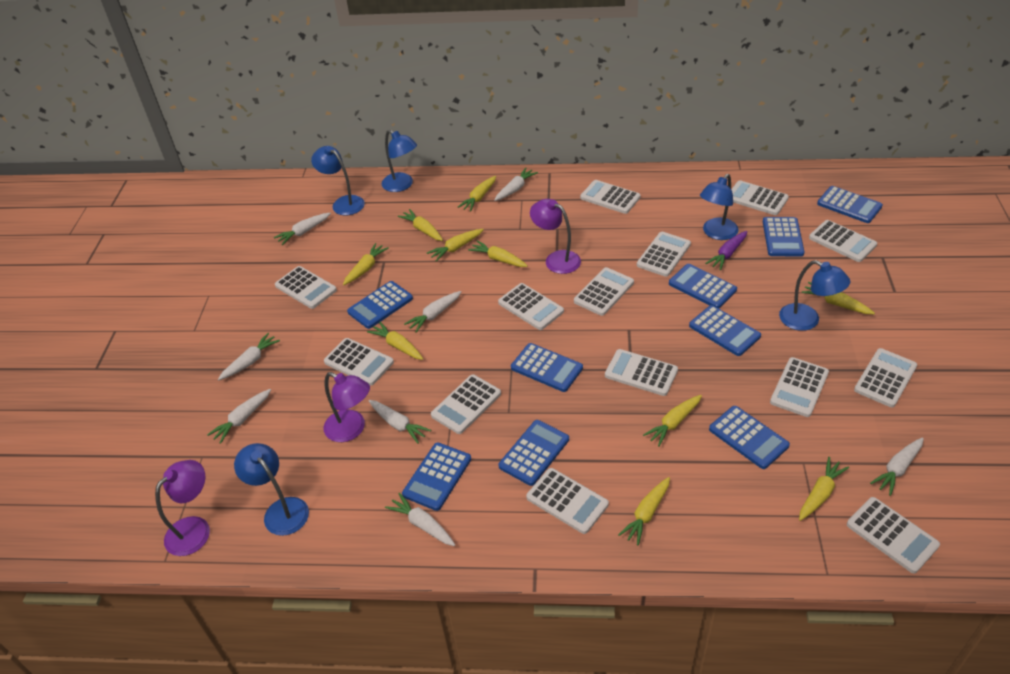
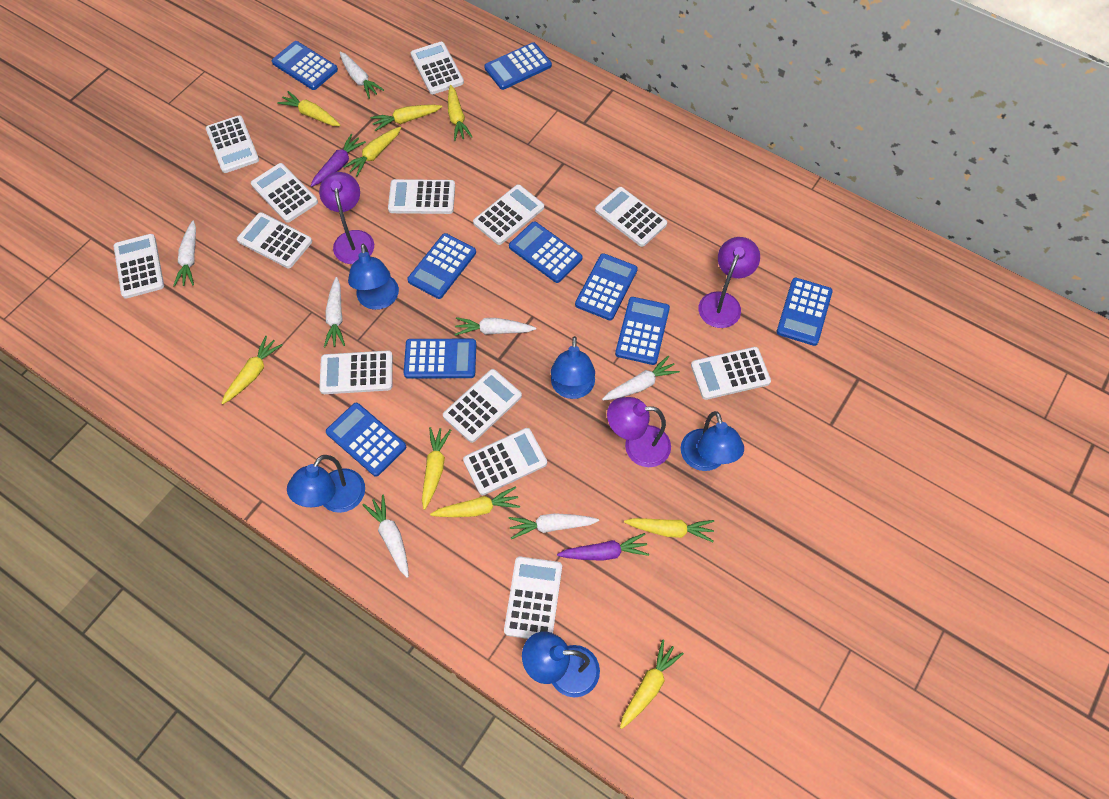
purple carrot: 1 -> 2
white calculator: 14 -> 13
white carrot: 8 -> 7
yellow carrot: 10 -> 9

